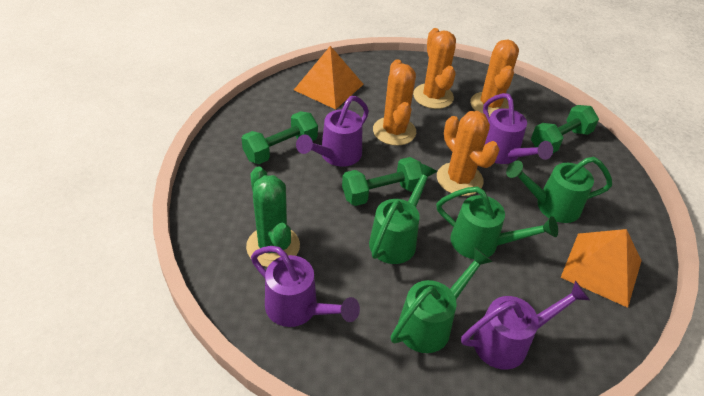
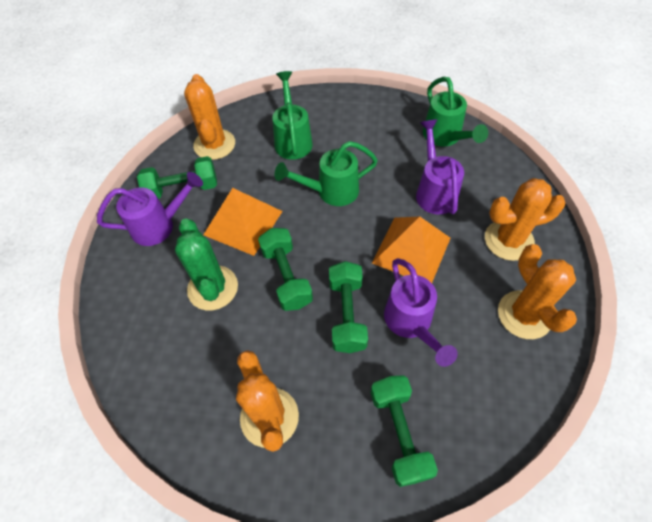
green dumbbell: 3 -> 4
green watering can: 4 -> 3
purple watering can: 4 -> 3

